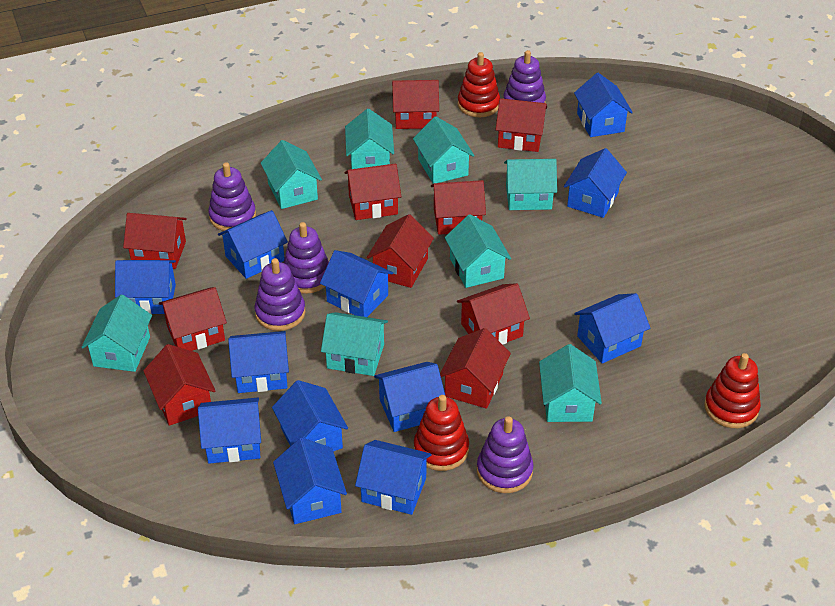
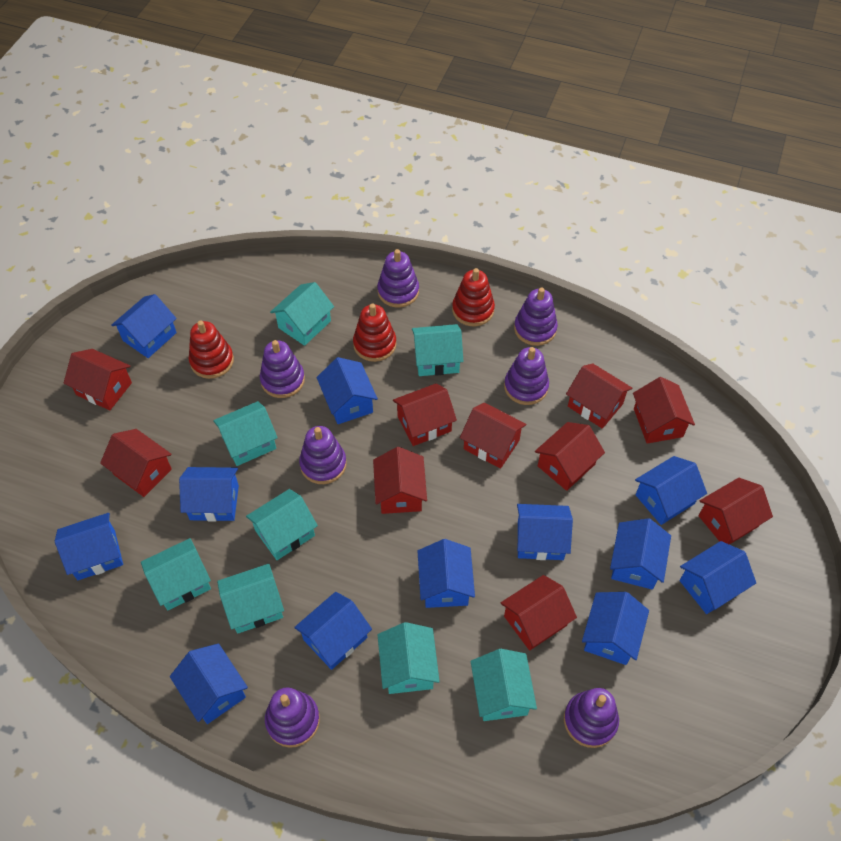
purple stacking toy: 5 -> 7

